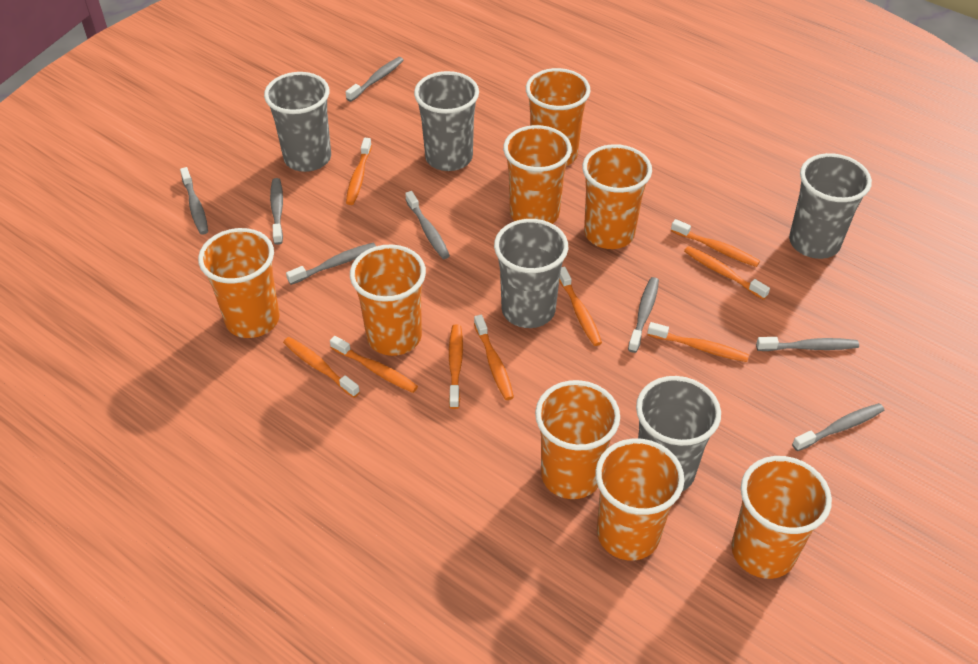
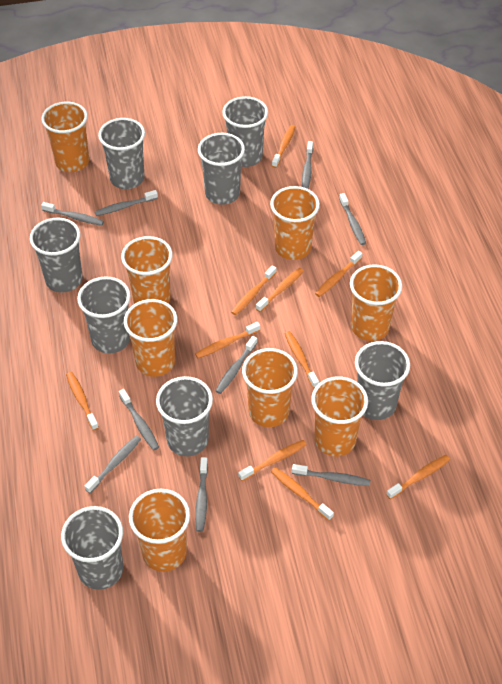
grey cup: 5 -> 8
grey toothbrush: 8 -> 9
orange toothbrush: 9 -> 10

